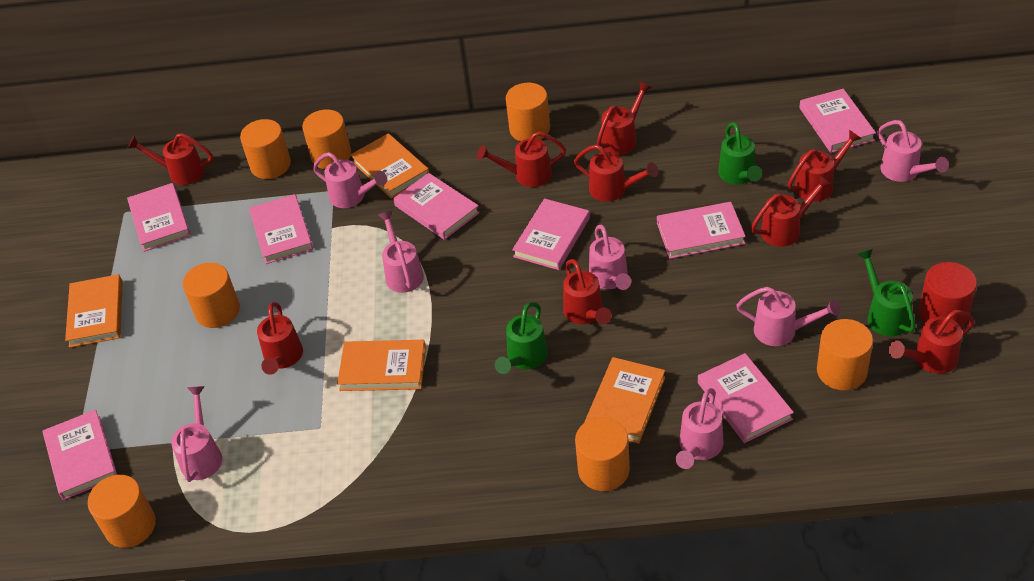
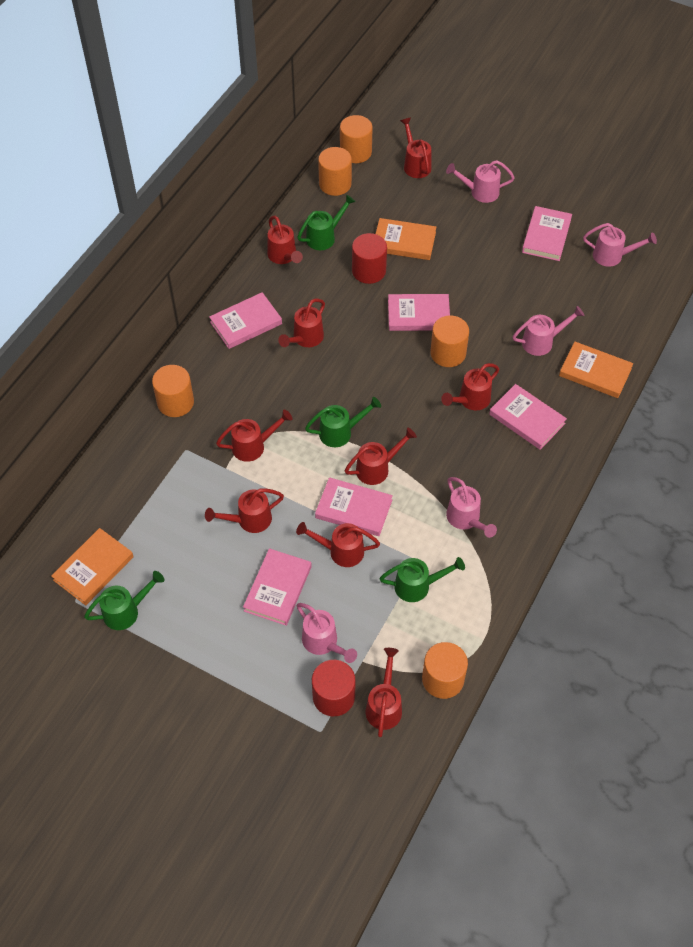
green watering can: 3 -> 4
orange book: 4 -> 3
orange cylinder: 7 -> 5
pink book: 8 -> 6
pink watering can: 7 -> 5
red cylinder: 1 -> 2

